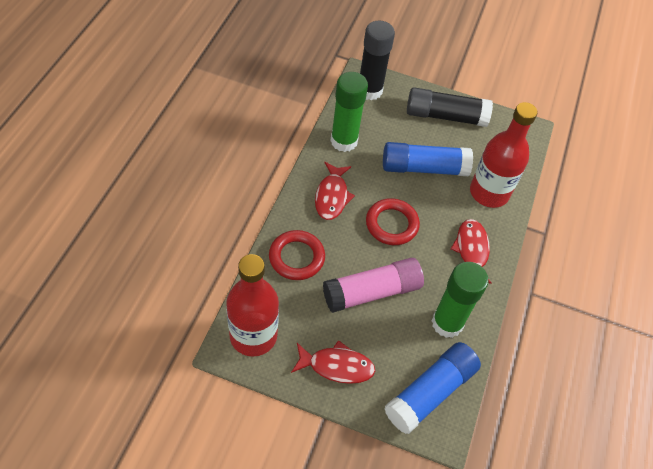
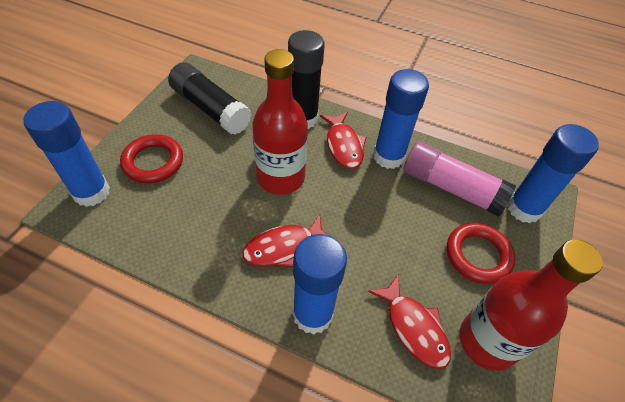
blue glue stick: 2 -> 4
green glue stick: 2 -> 0

